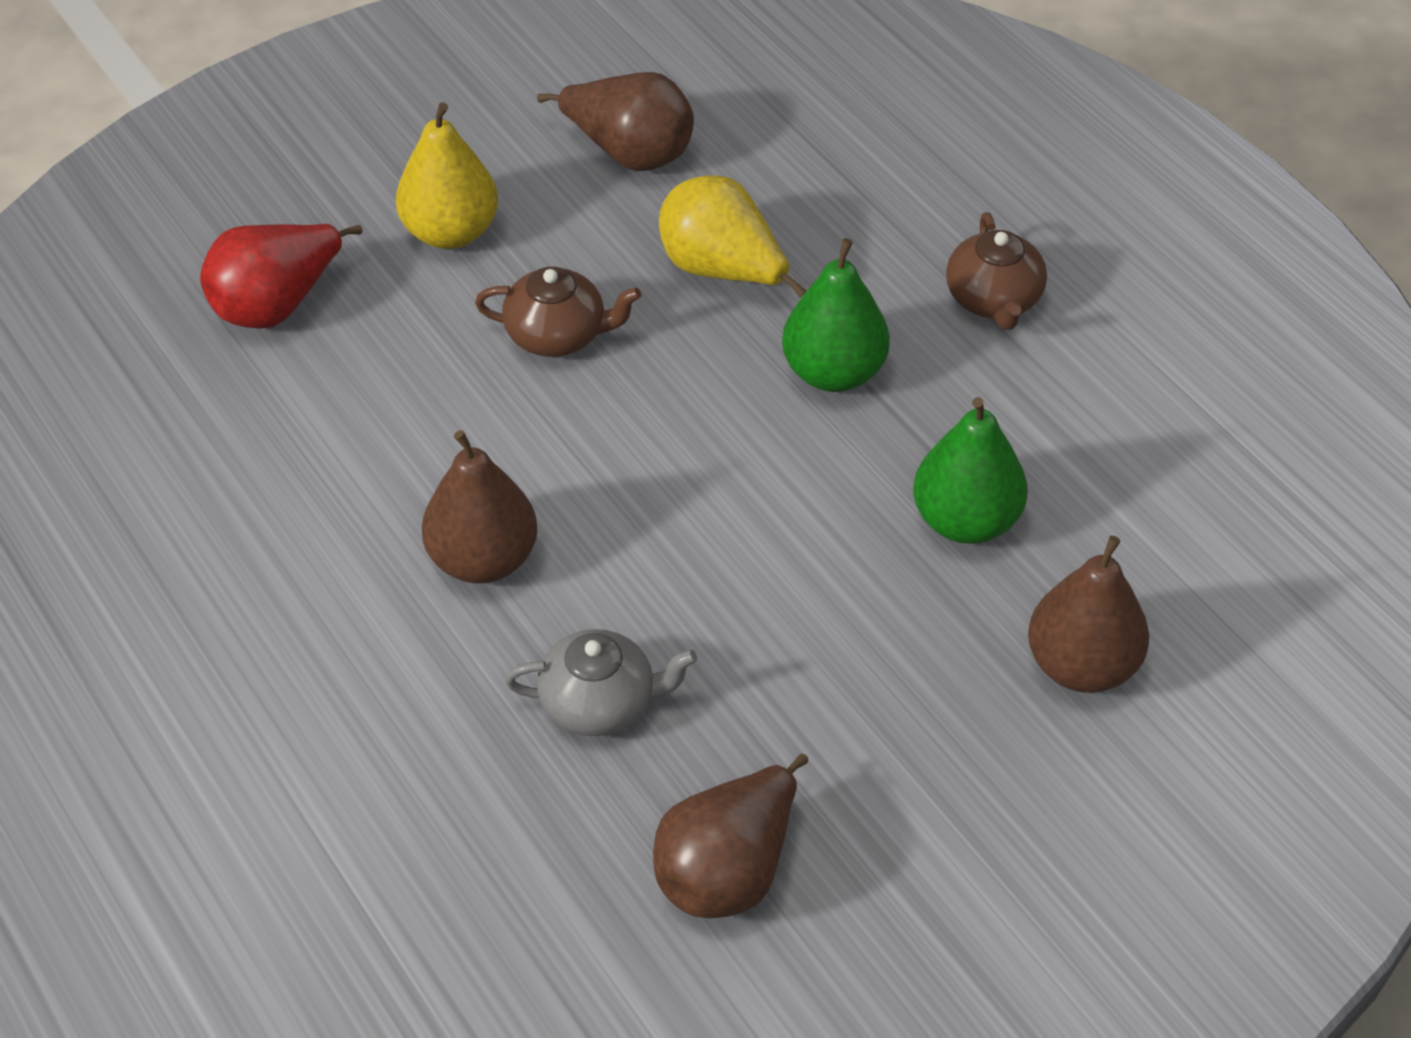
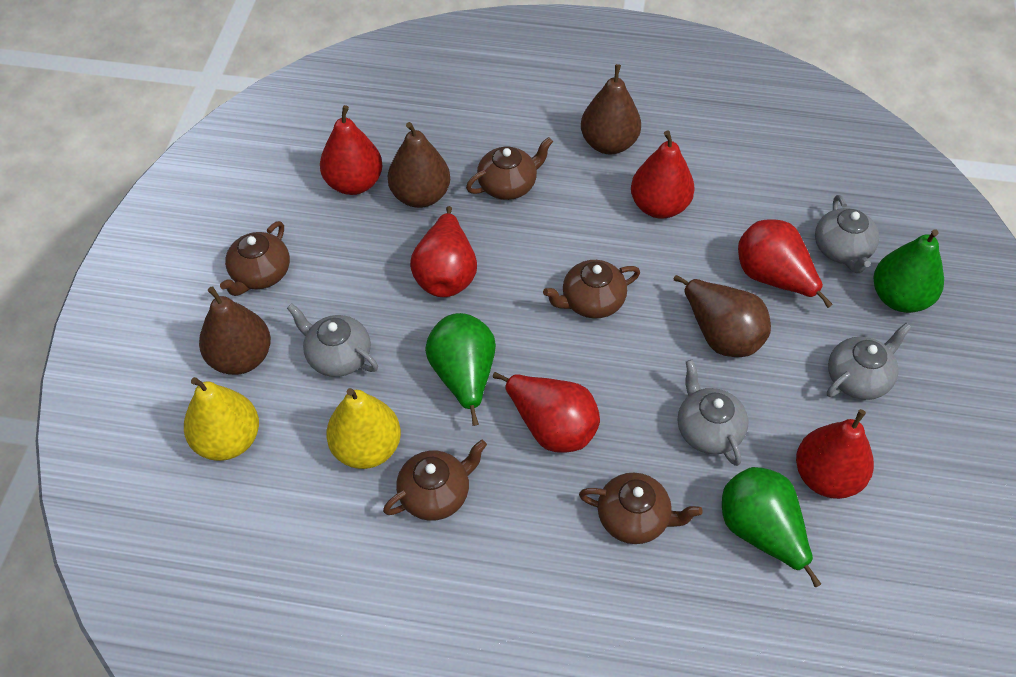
brown teapot: 2 -> 5
green pear: 2 -> 3
grey teapot: 1 -> 4
red pear: 1 -> 6

